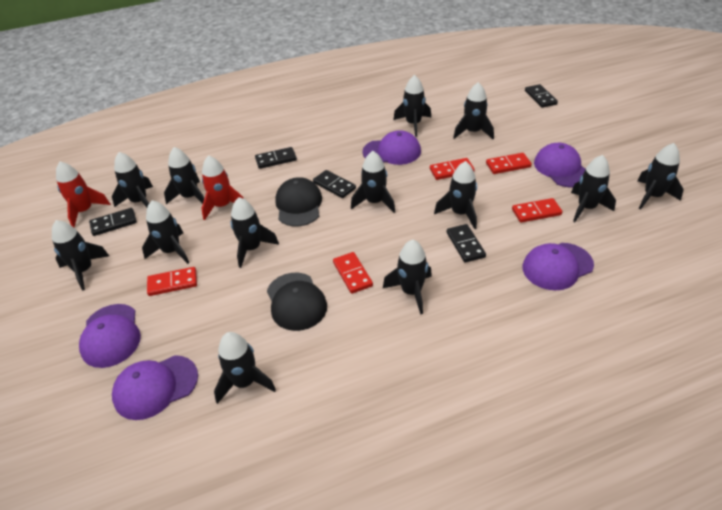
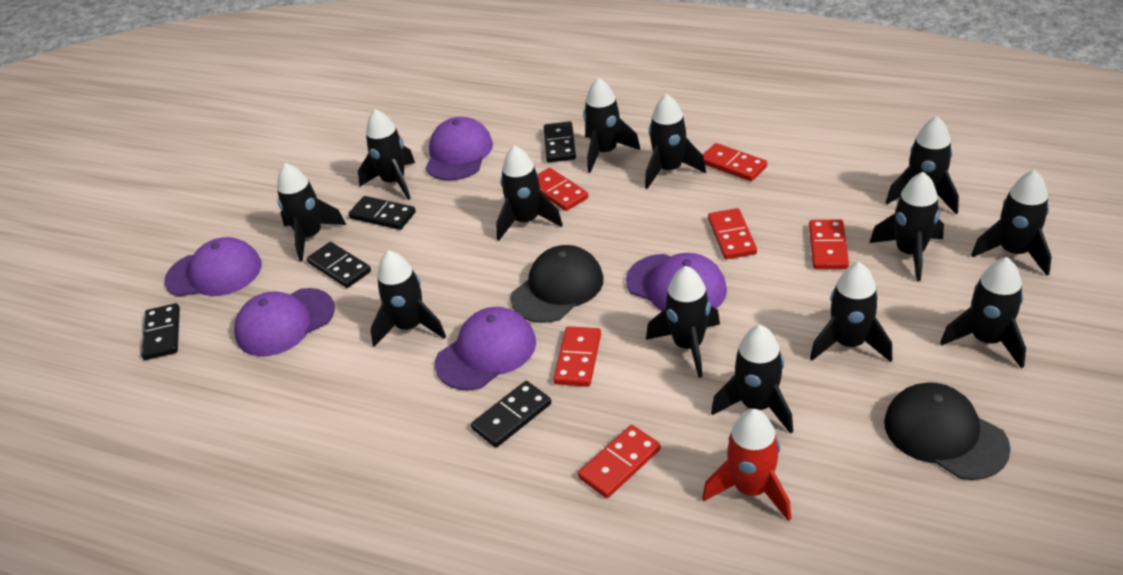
red domino: 5 -> 6
red rocket: 2 -> 1

